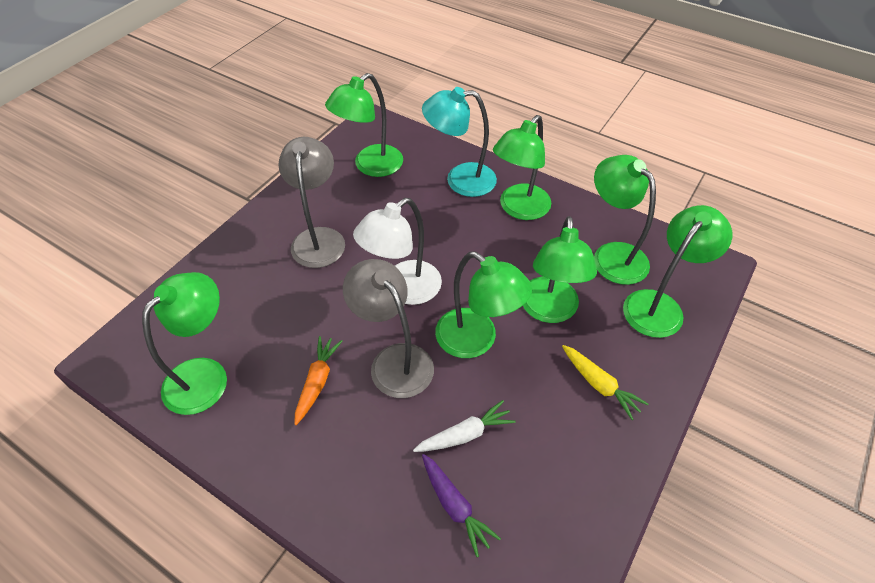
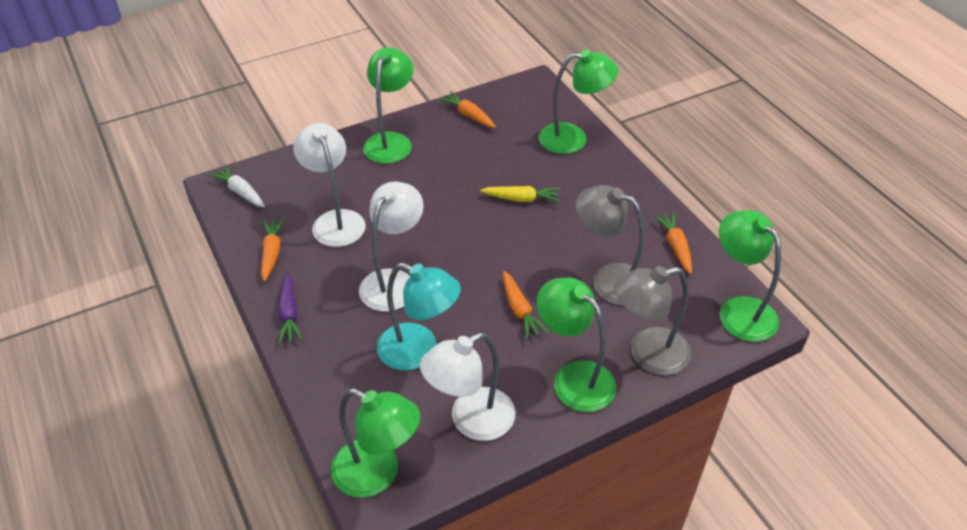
green lamp: 7 -> 5
orange carrot: 1 -> 4
white lamp: 1 -> 3

